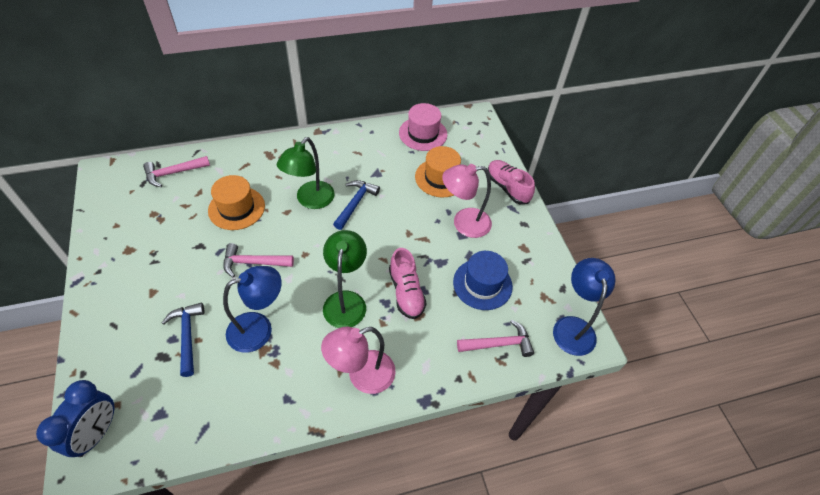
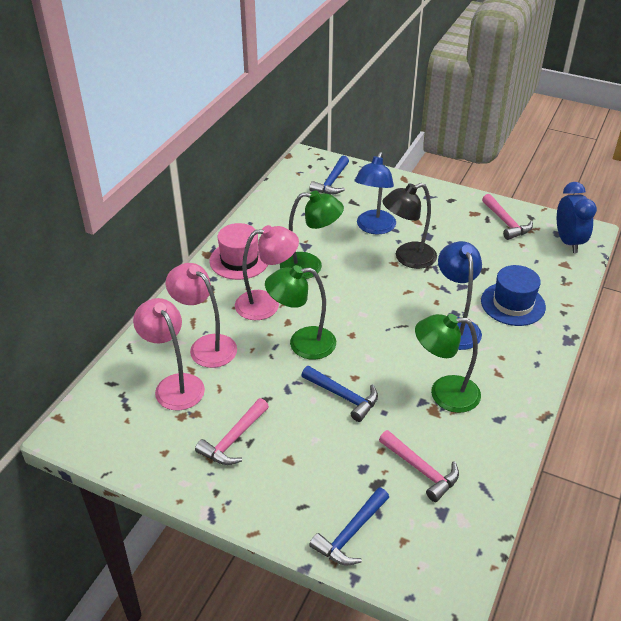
black lamp: 0 -> 1
blue hammer: 2 -> 3
green lamp: 2 -> 3
orange hat: 2 -> 0
pink lamp: 2 -> 3
pink shoe: 2 -> 0

